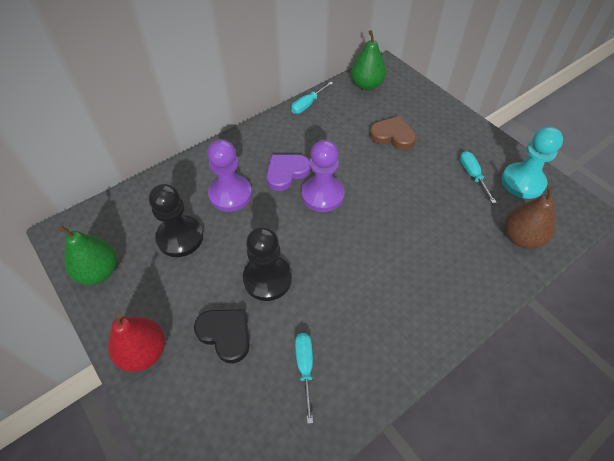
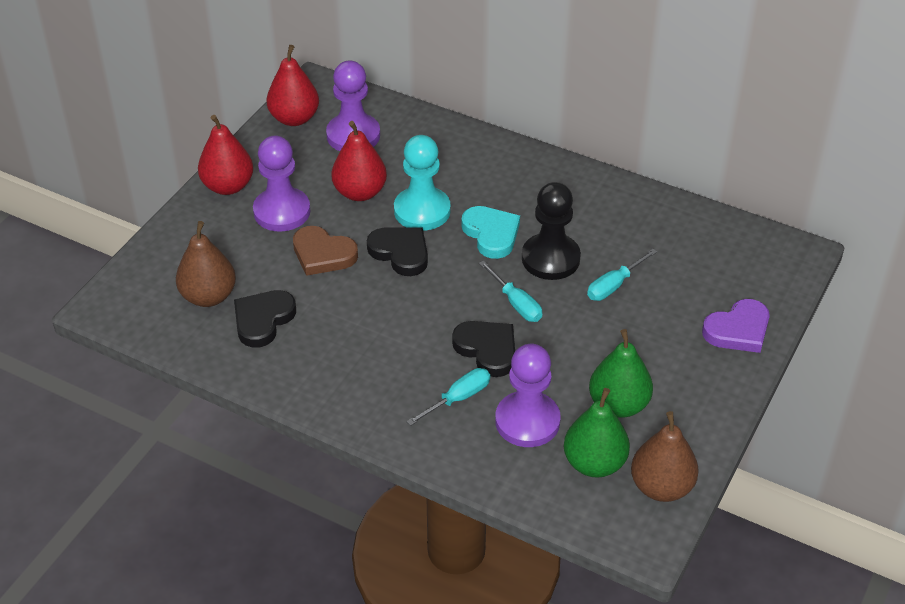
black heart: 1 -> 3
black pawn: 2 -> 1
brown pear: 1 -> 2
purple pawn: 2 -> 3
red pear: 1 -> 3
turquoise heart: 0 -> 1

